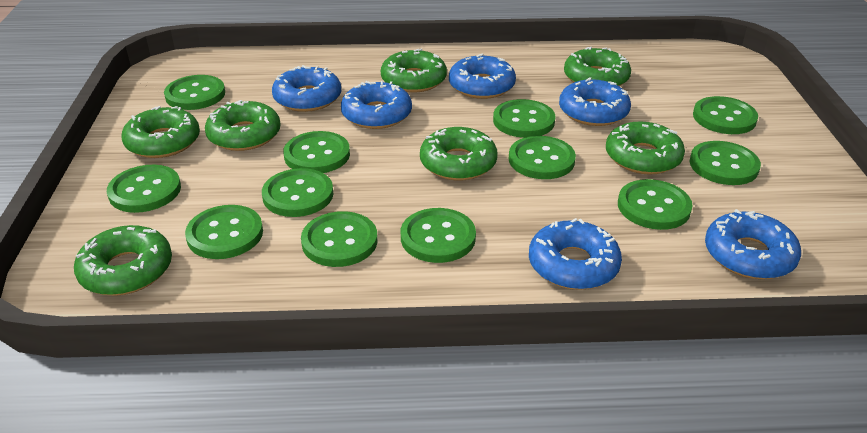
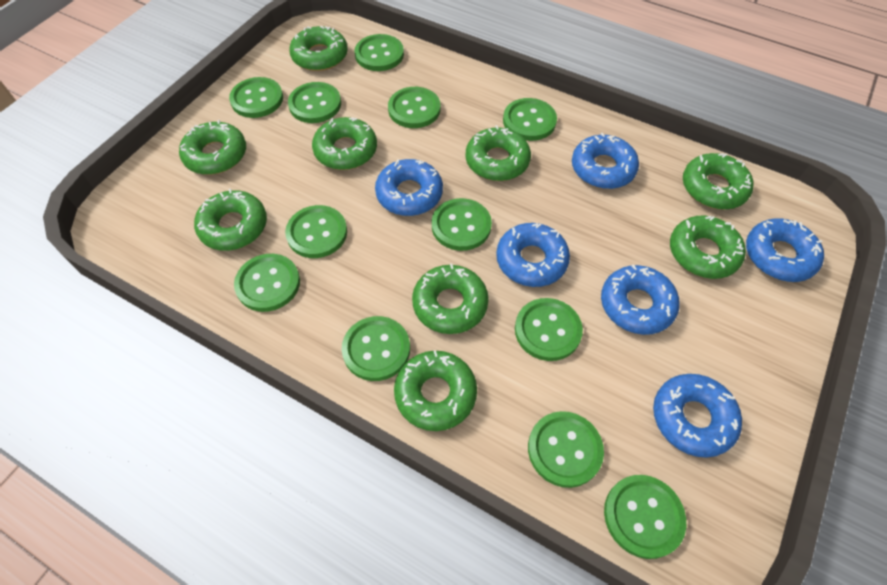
green donut: 7 -> 9

